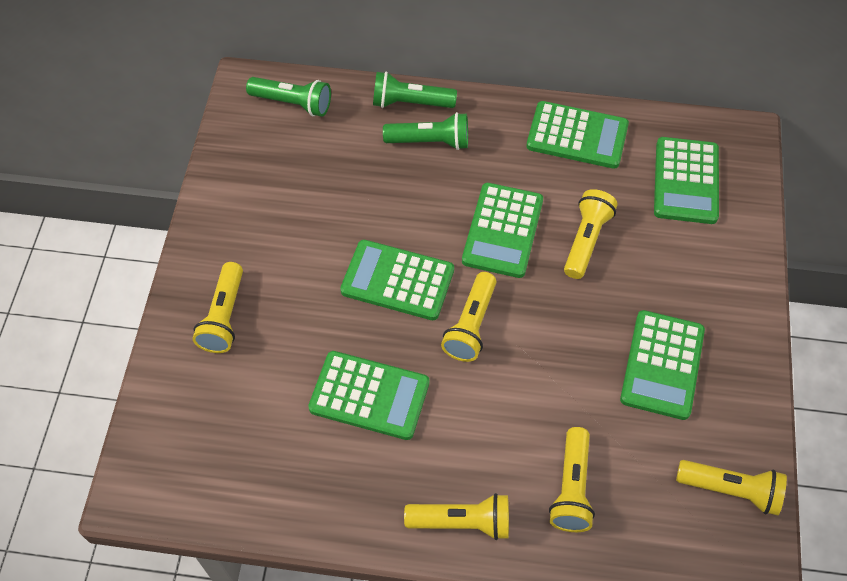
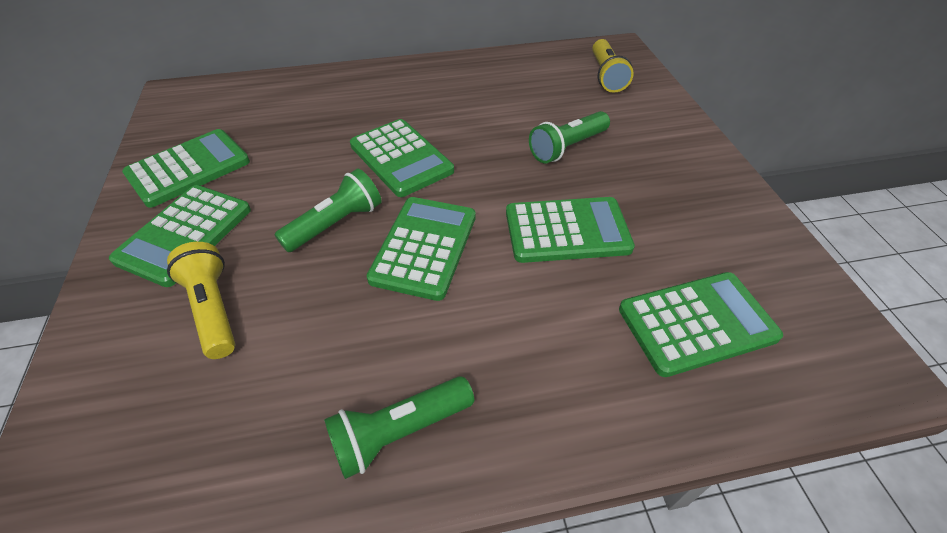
yellow flashlight: 6 -> 2

